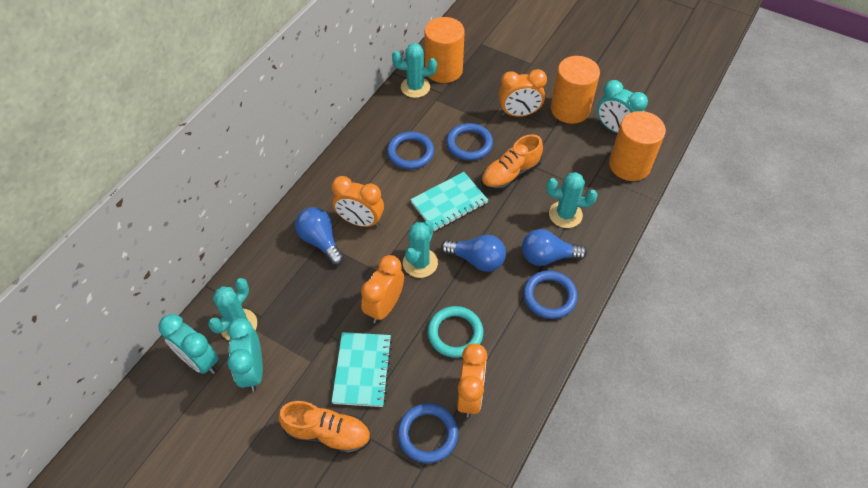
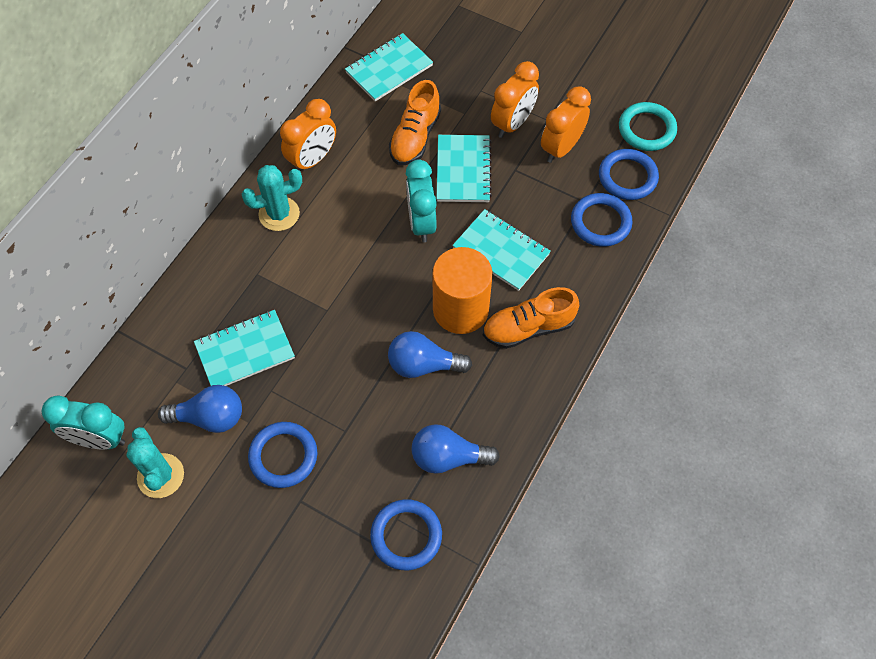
orange clock: 4 -> 3
orange cylinder: 3 -> 1
turquoise cactus: 4 -> 2
turquoise clock: 3 -> 2
turquoise notebook: 2 -> 4

